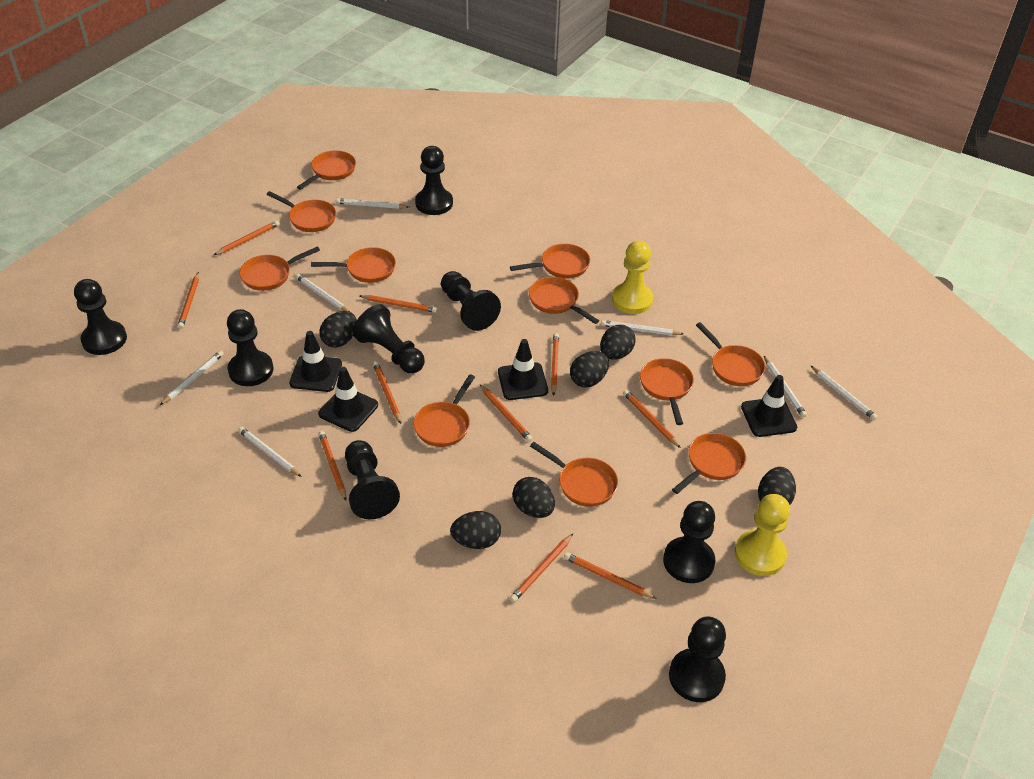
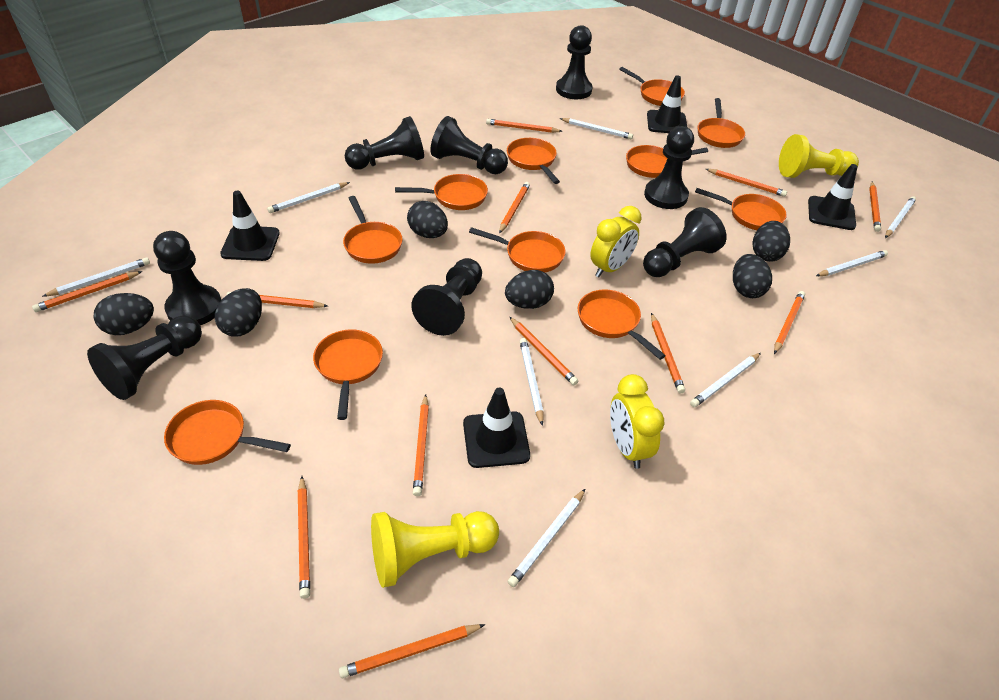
orange pencil: 10 -> 12
white pencil: 7 -> 8
yellow clock: 0 -> 2

